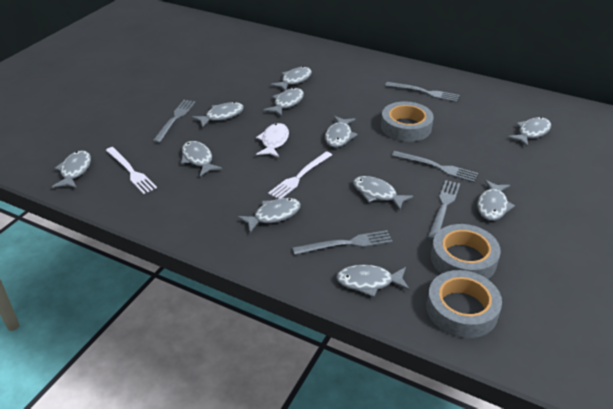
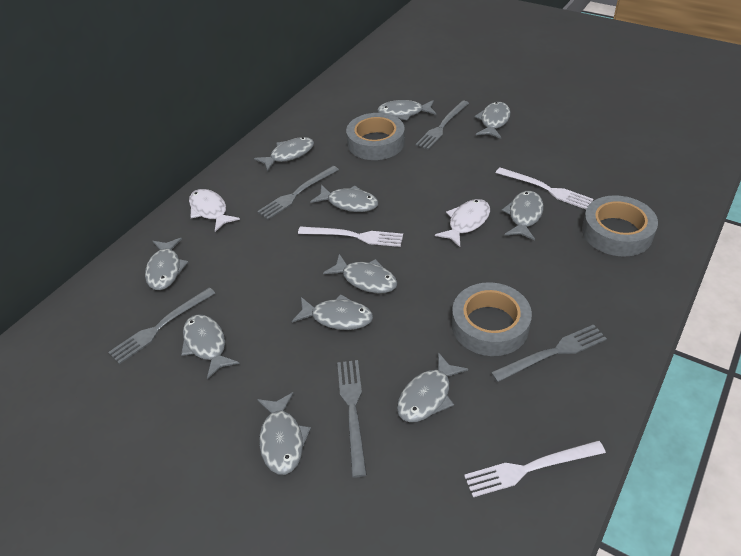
white fish: 1 -> 2
white fork: 2 -> 3

